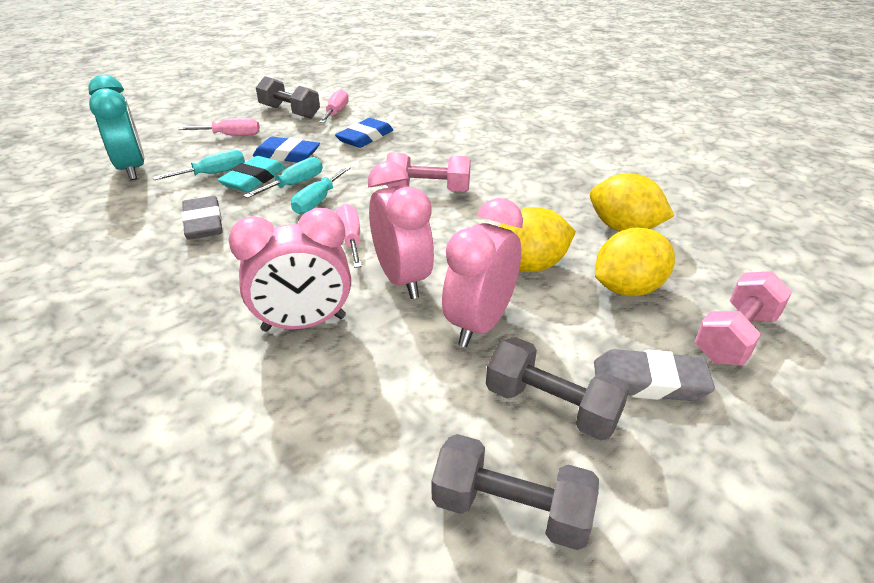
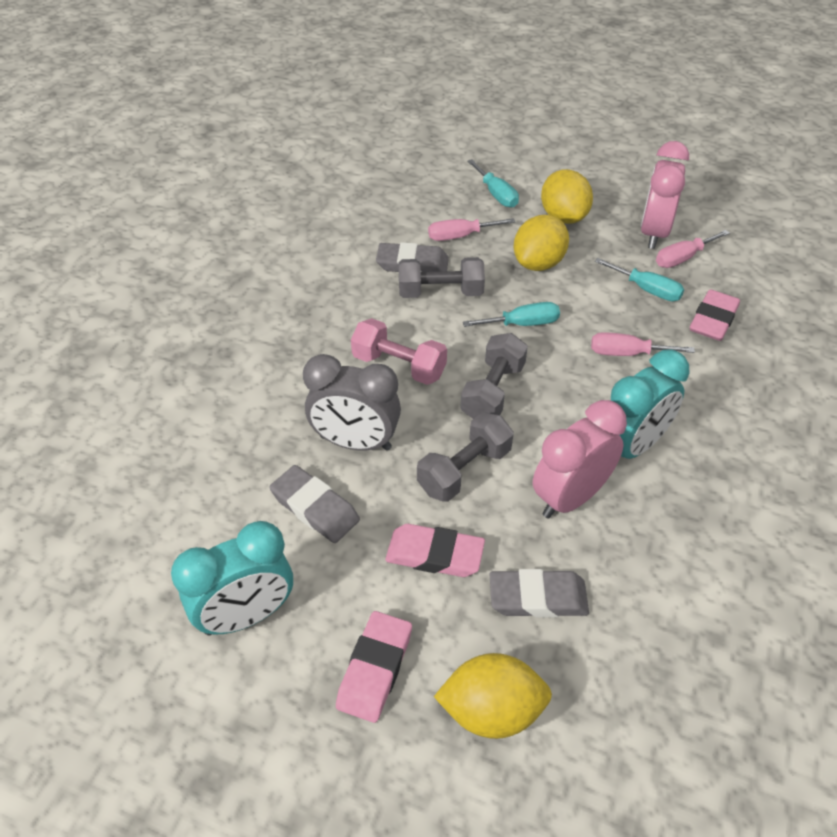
blue eraser: 2 -> 0
grey clock: 0 -> 1
grey eraser: 2 -> 3
pink clock: 3 -> 2
pink dumbbell: 2 -> 1
pink eraser: 0 -> 3
turquoise clock: 1 -> 2
turquoise eraser: 1 -> 0

